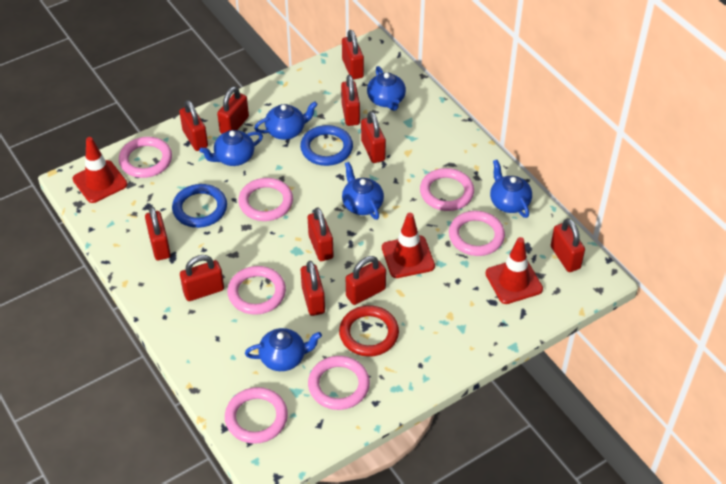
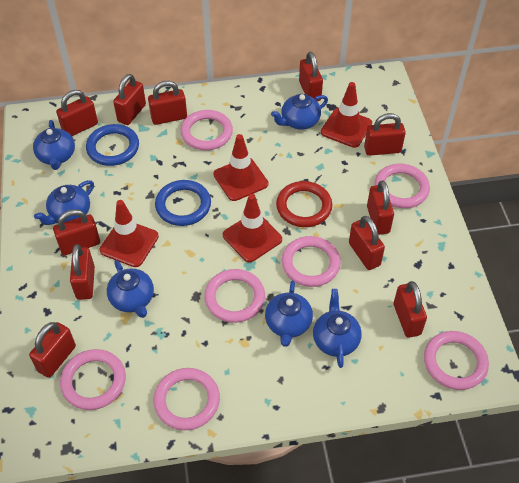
red traffic cone: 3 -> 4

